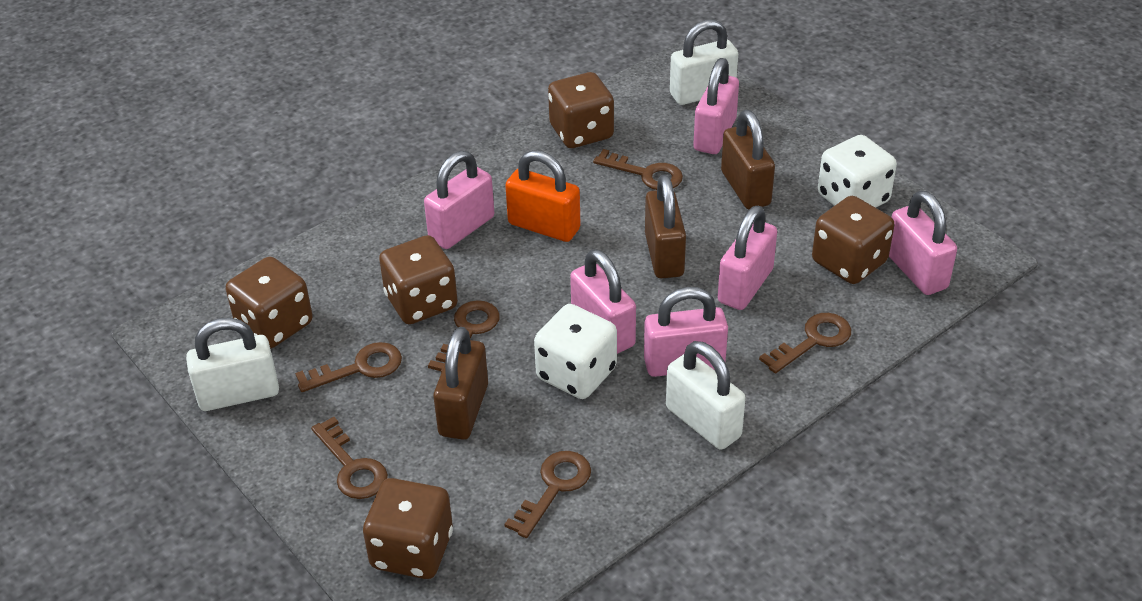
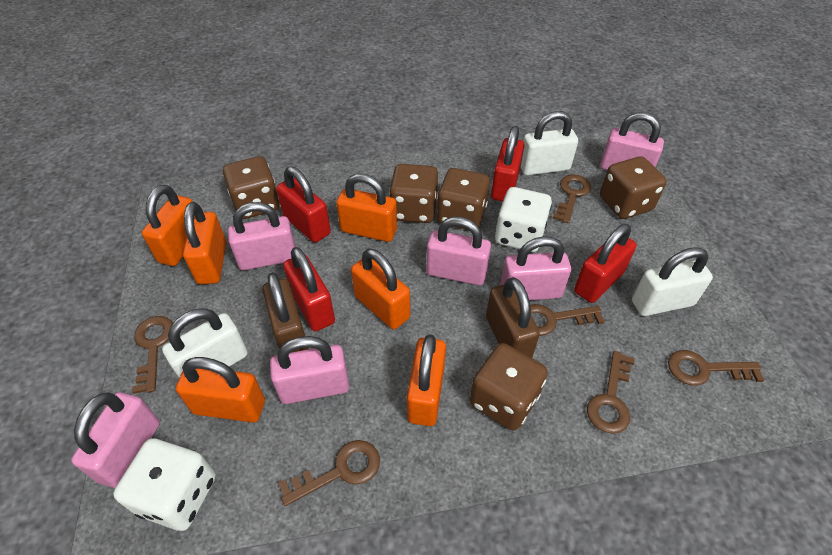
brown padlock: 3 -> 2
orange padlock: 1 -> 6
red padlock: 0 -> 4

